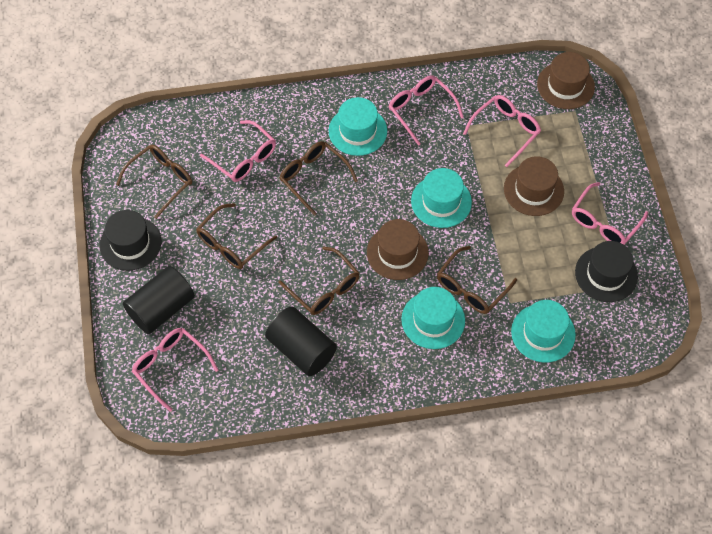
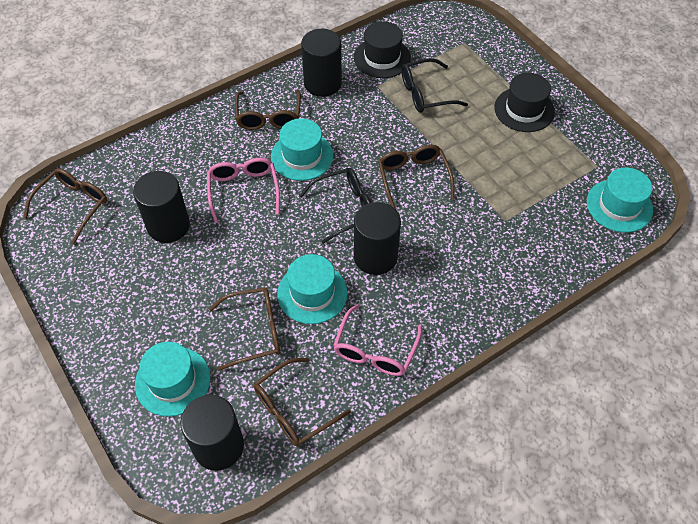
black cylinder: 2 -> 4
black glasses: 0 -> 2
brown hat: 3 -> 0
pink glasses: 5 -> 2

